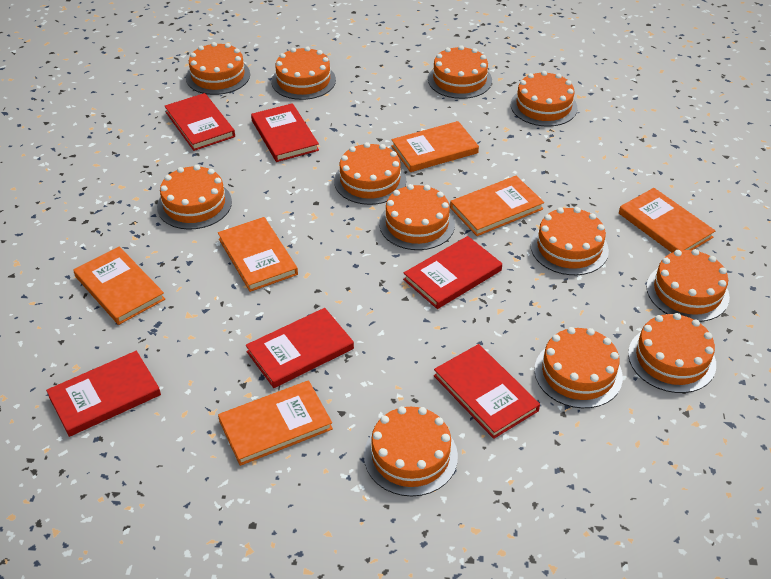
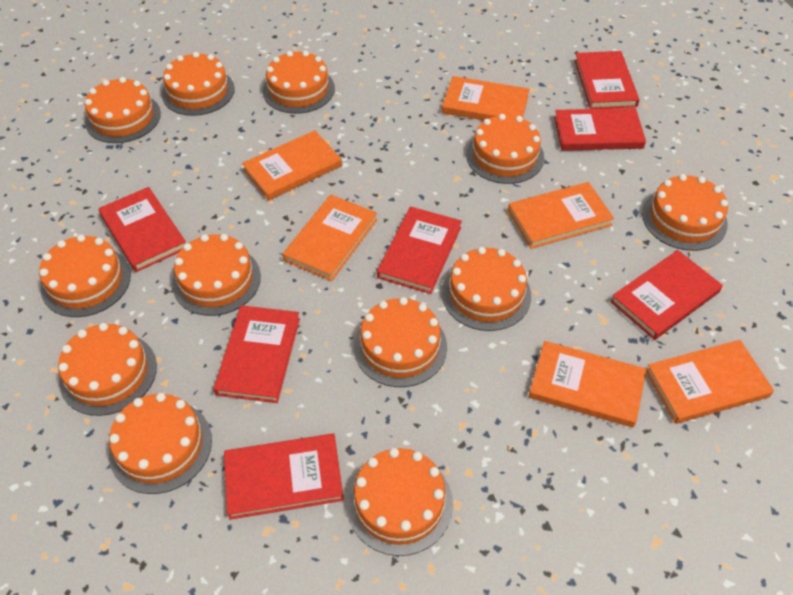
red book: 6 -> 7

